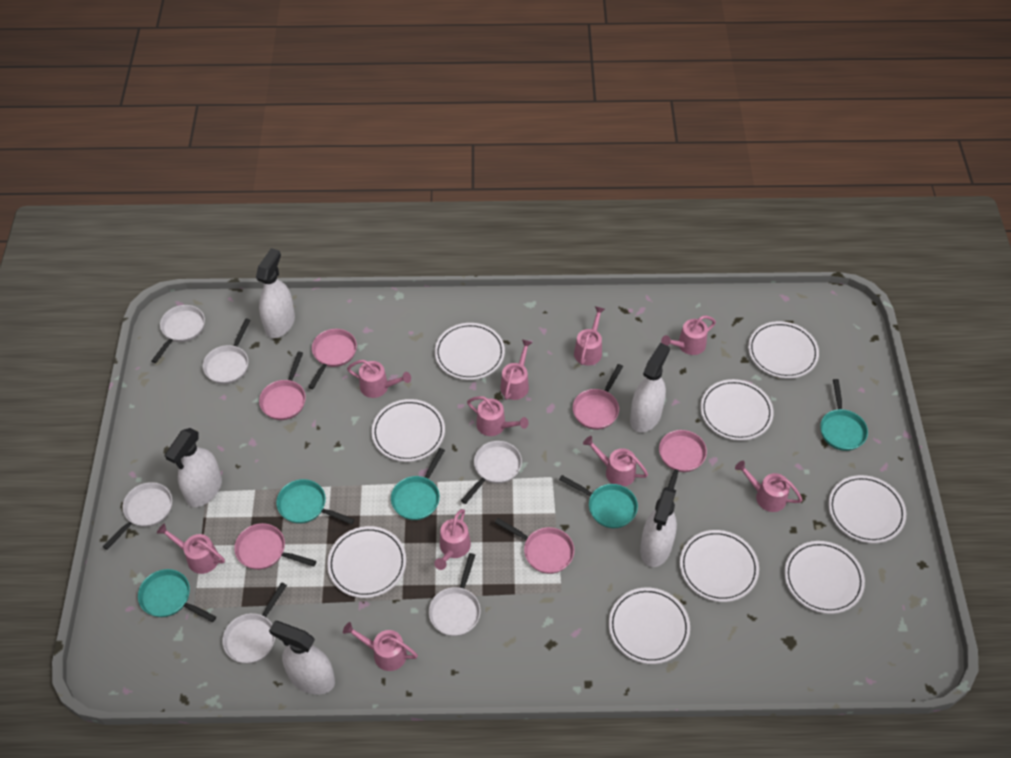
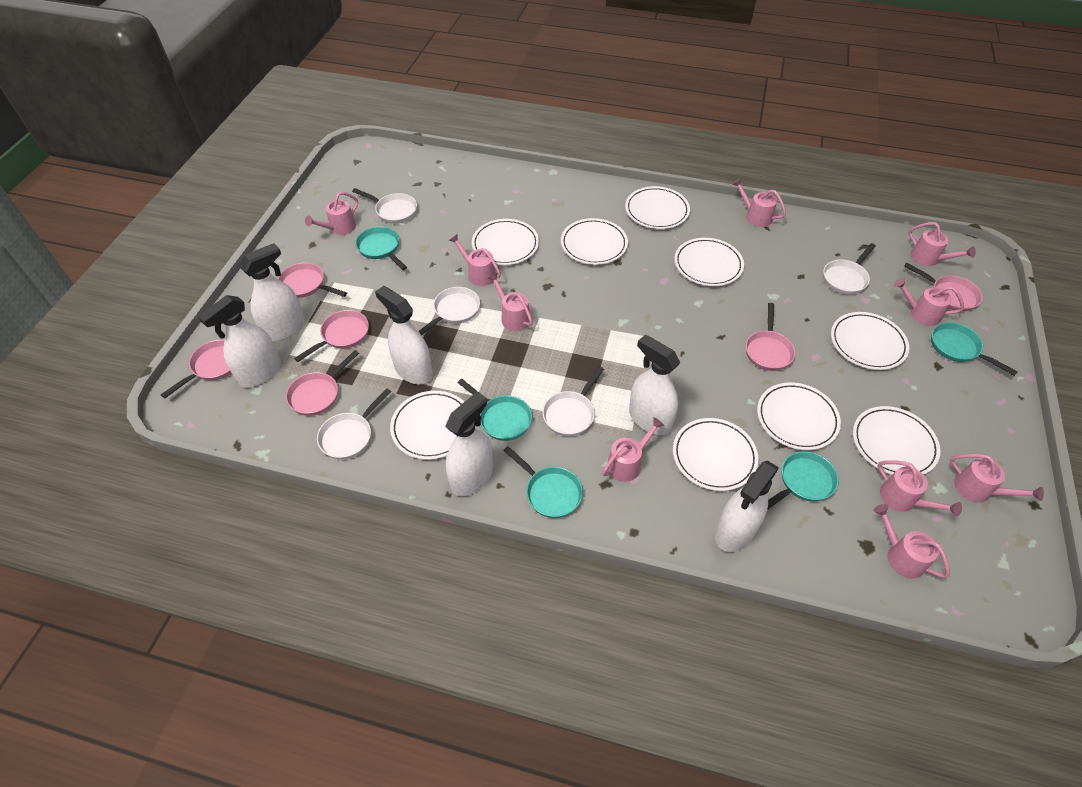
white pan: 6 -> 5
white spray bottle: 5 -> 6

